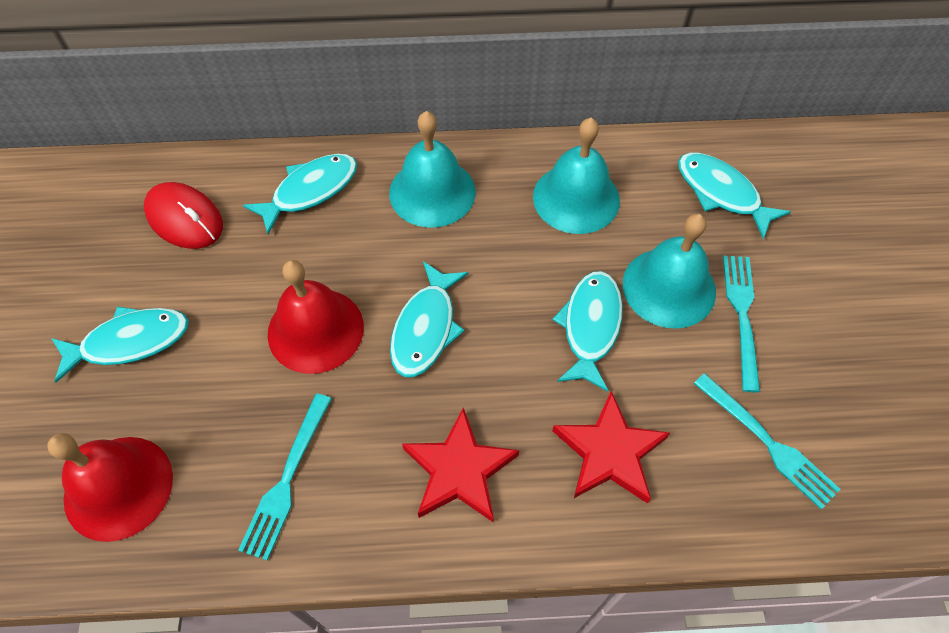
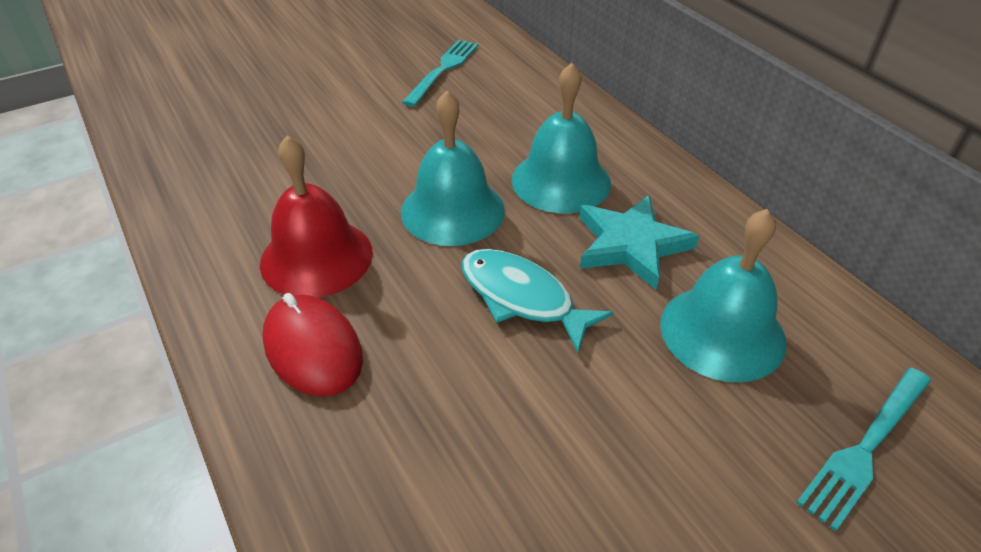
red bell: 2 -> 1
red star: 2 -> 0
turquoise fish: 5 -> 1
turquoise fork: 3 -> 2
turquoise star: 0 -> 1

